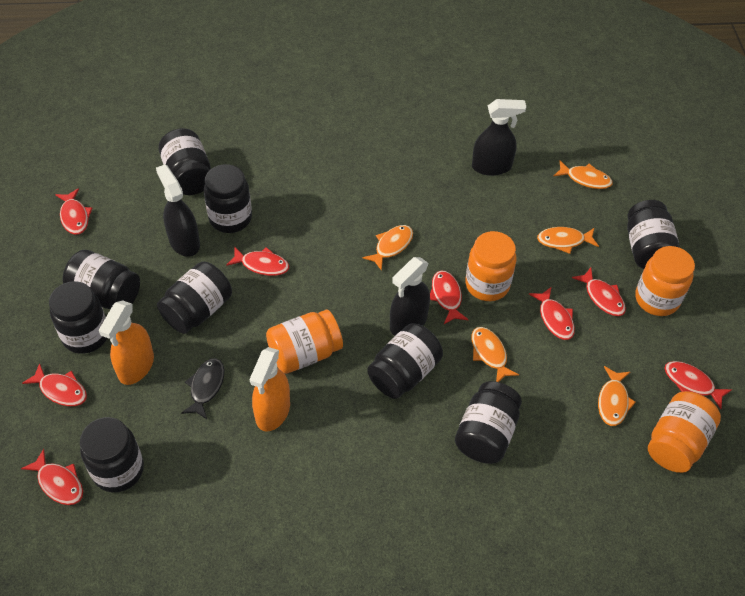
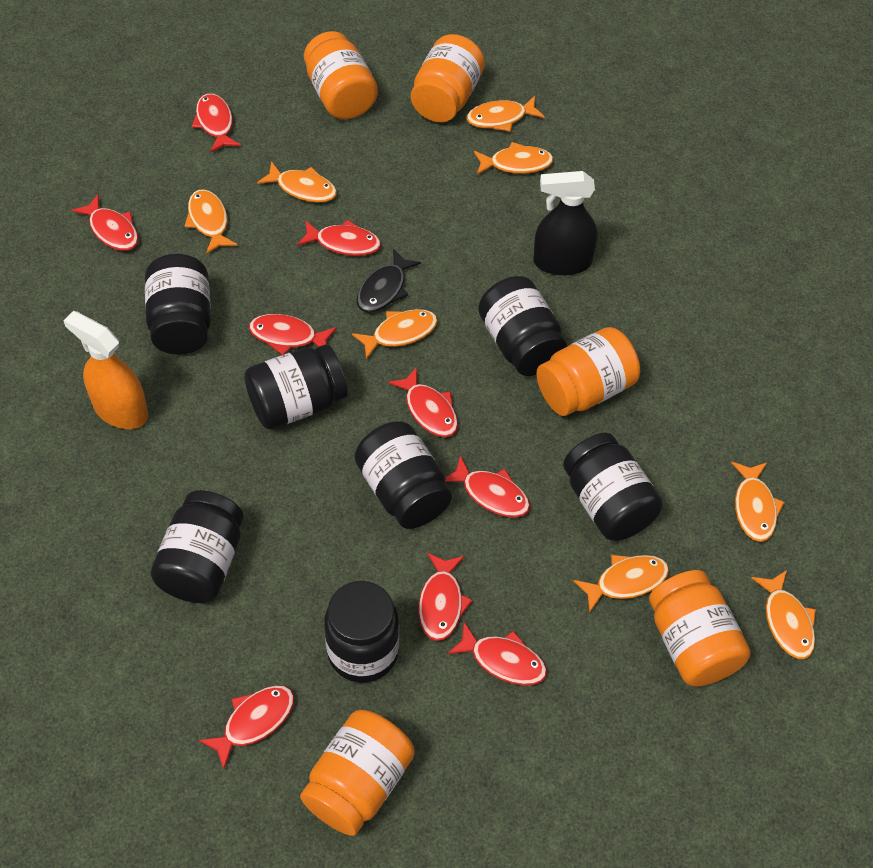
black jar: 9 -> 7
black spray bottle: 3 -> 1
orange fish: 5 -> 8
orange jar: 4 -> 5
orange spray bottle: 2 -> 1
red fish: 8 -> 9

